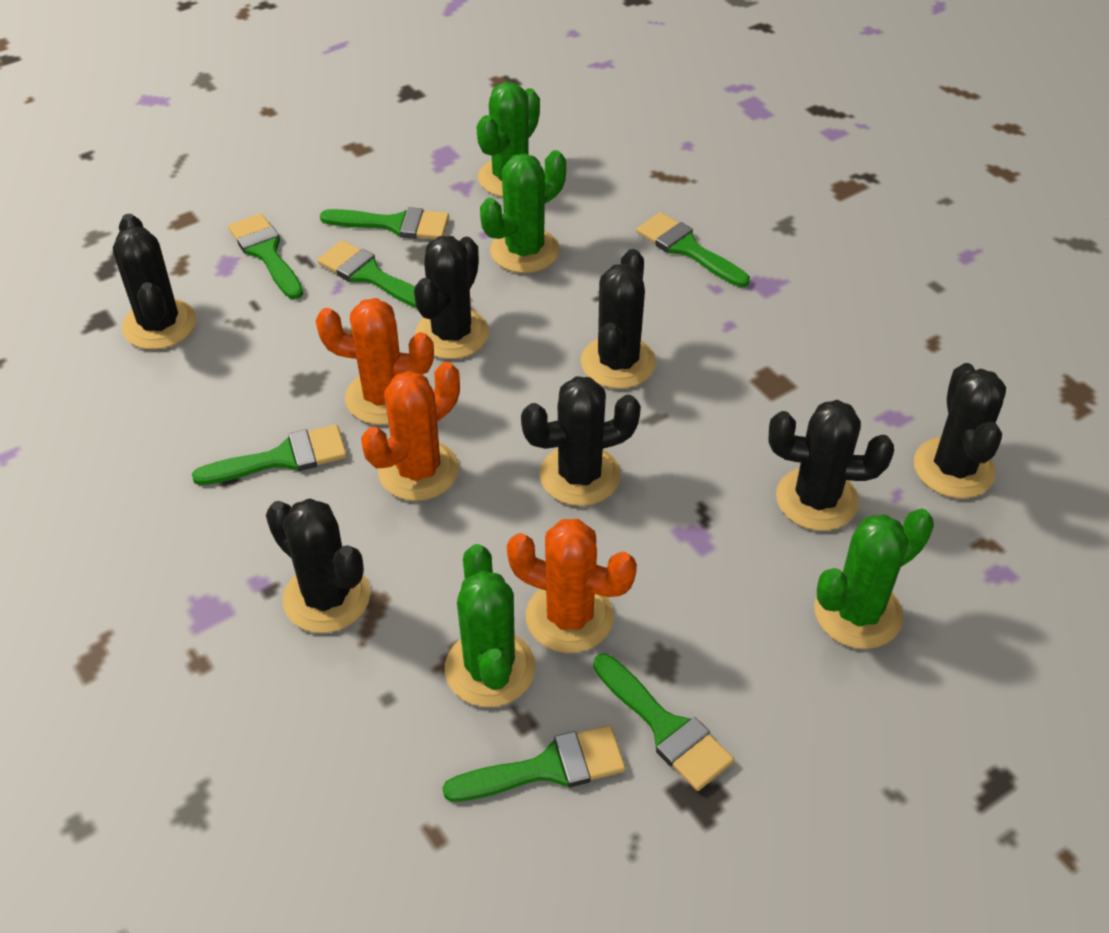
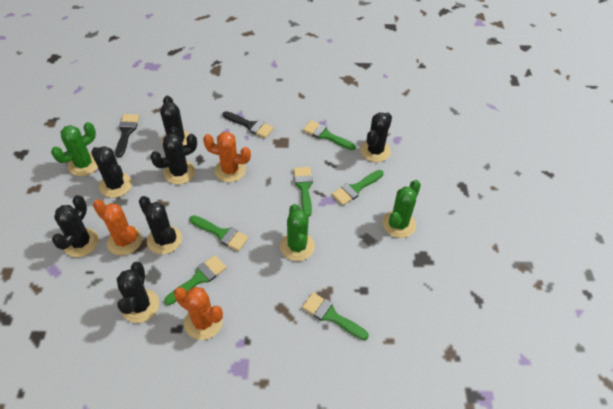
black brush: 0 -> 2
green brush: 7 -> 6
green cactus: 4 -> 3

